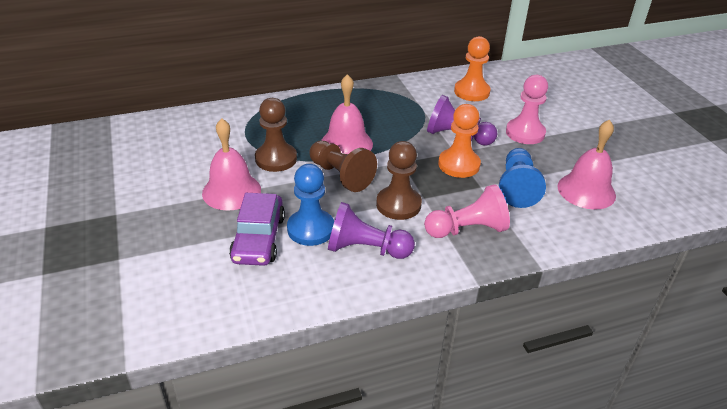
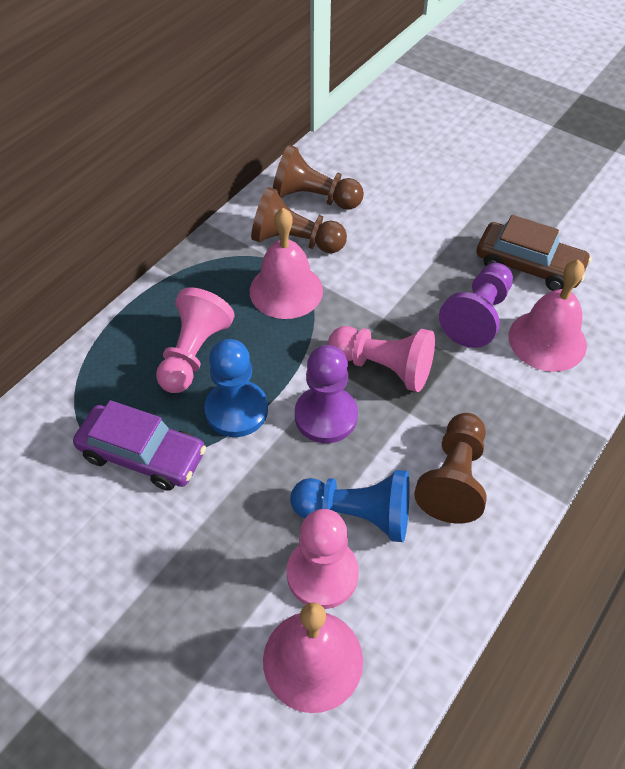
brown car: 0 -> 1
orange pawn: 2 -> 0
pink pawn: 2 -> 3

